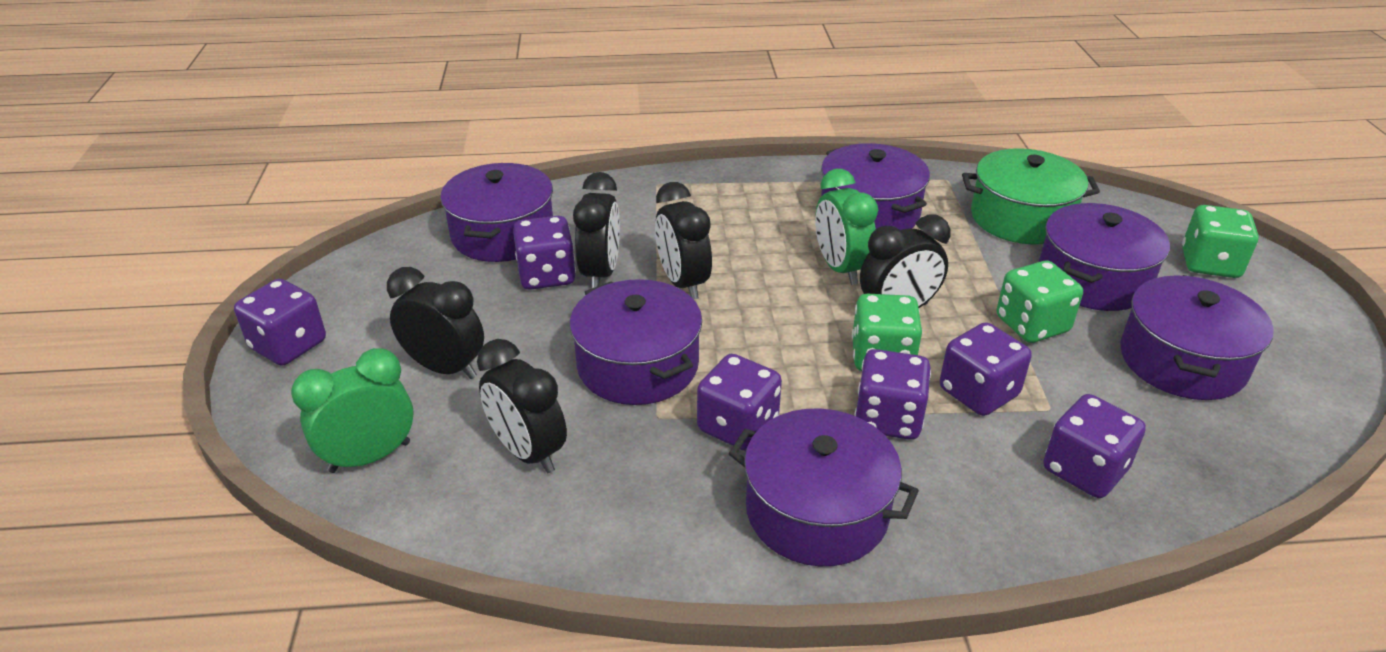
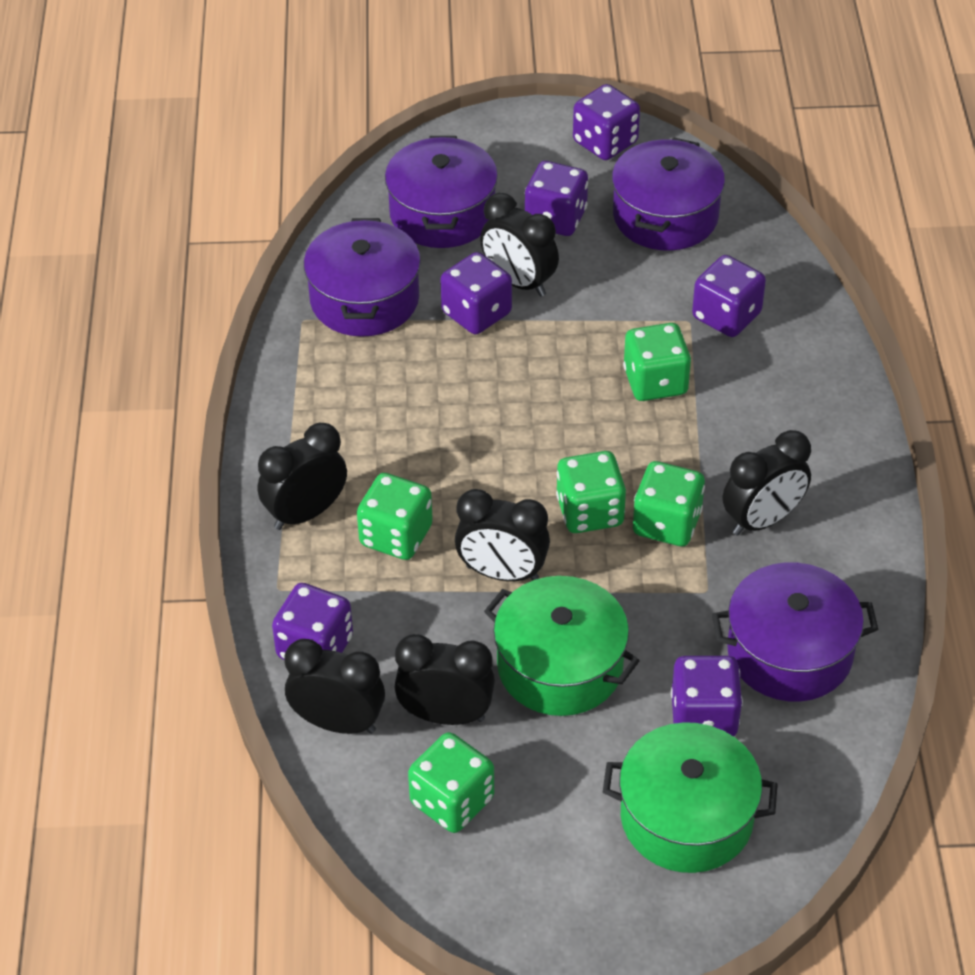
black clock: 5 -> 6
green clock: 2 -> 0
green dice: 3 -> 5
green pot: 1 -> 2
purple pot: 6 -> 4

